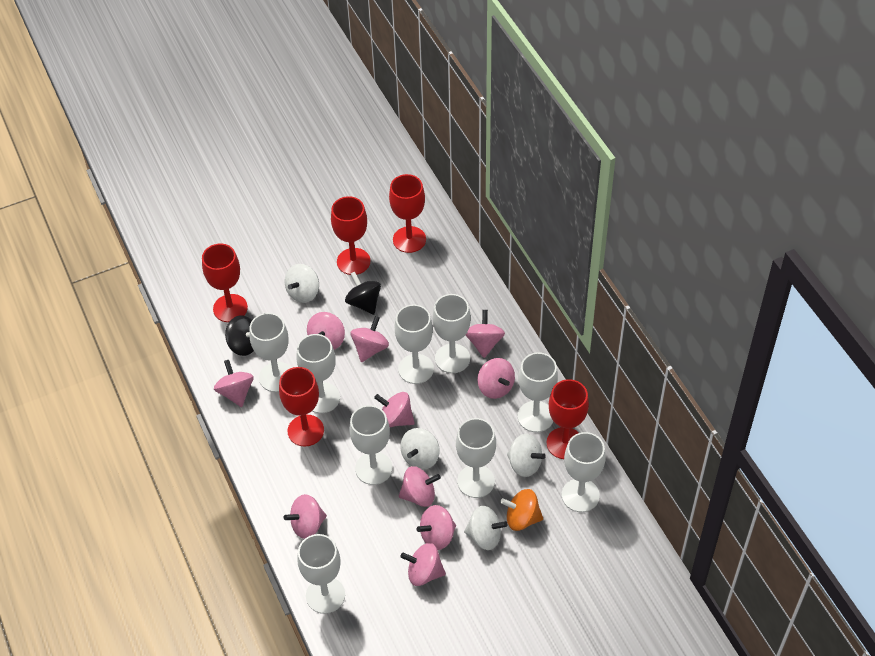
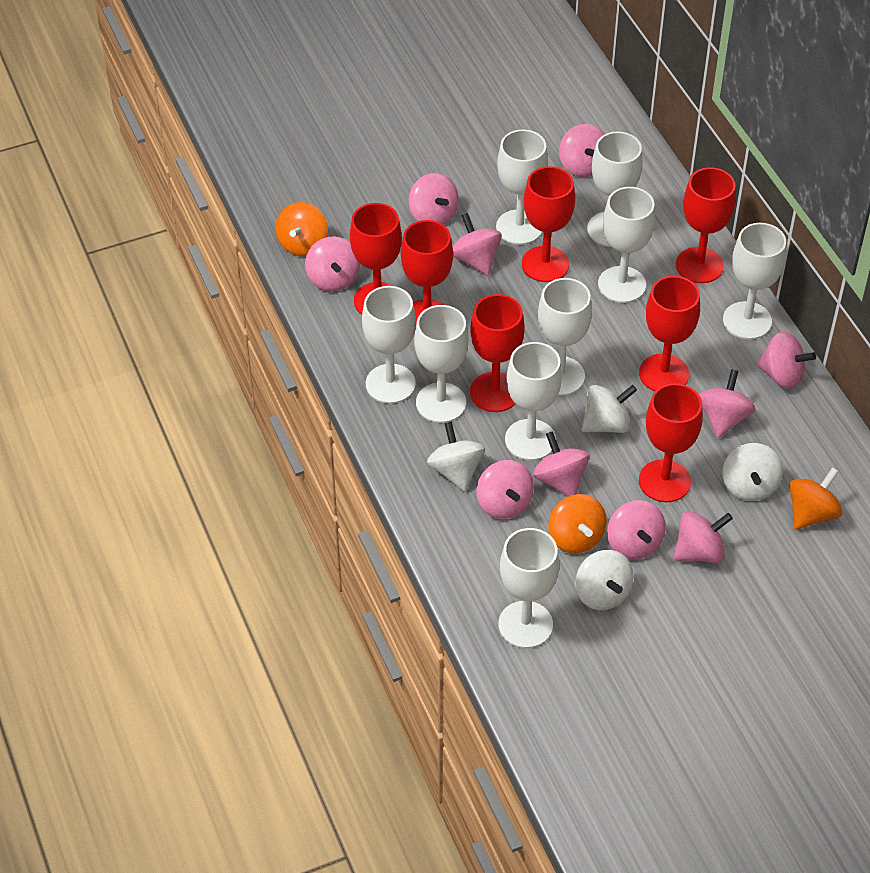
black spinning top: 2 -> 0
orange spinning top: 1 -> 3
red goblet: 5 -> 7

